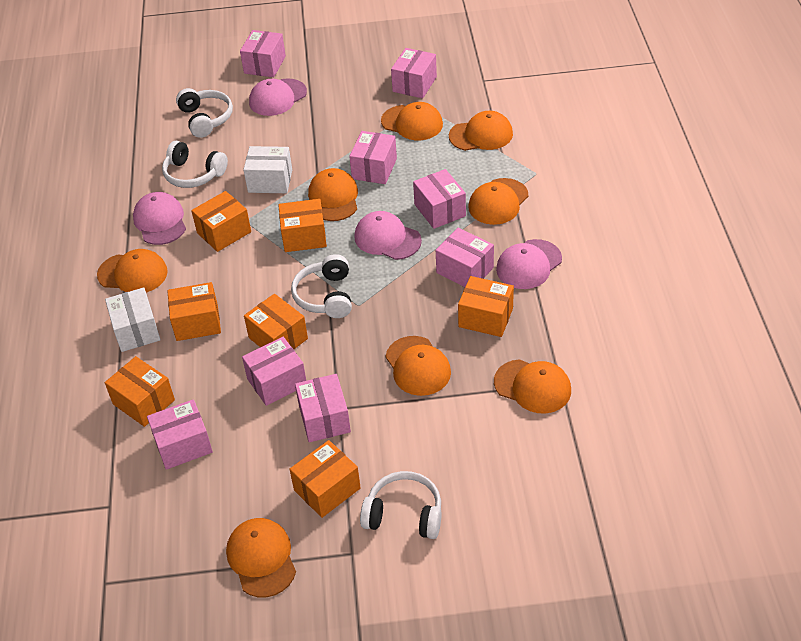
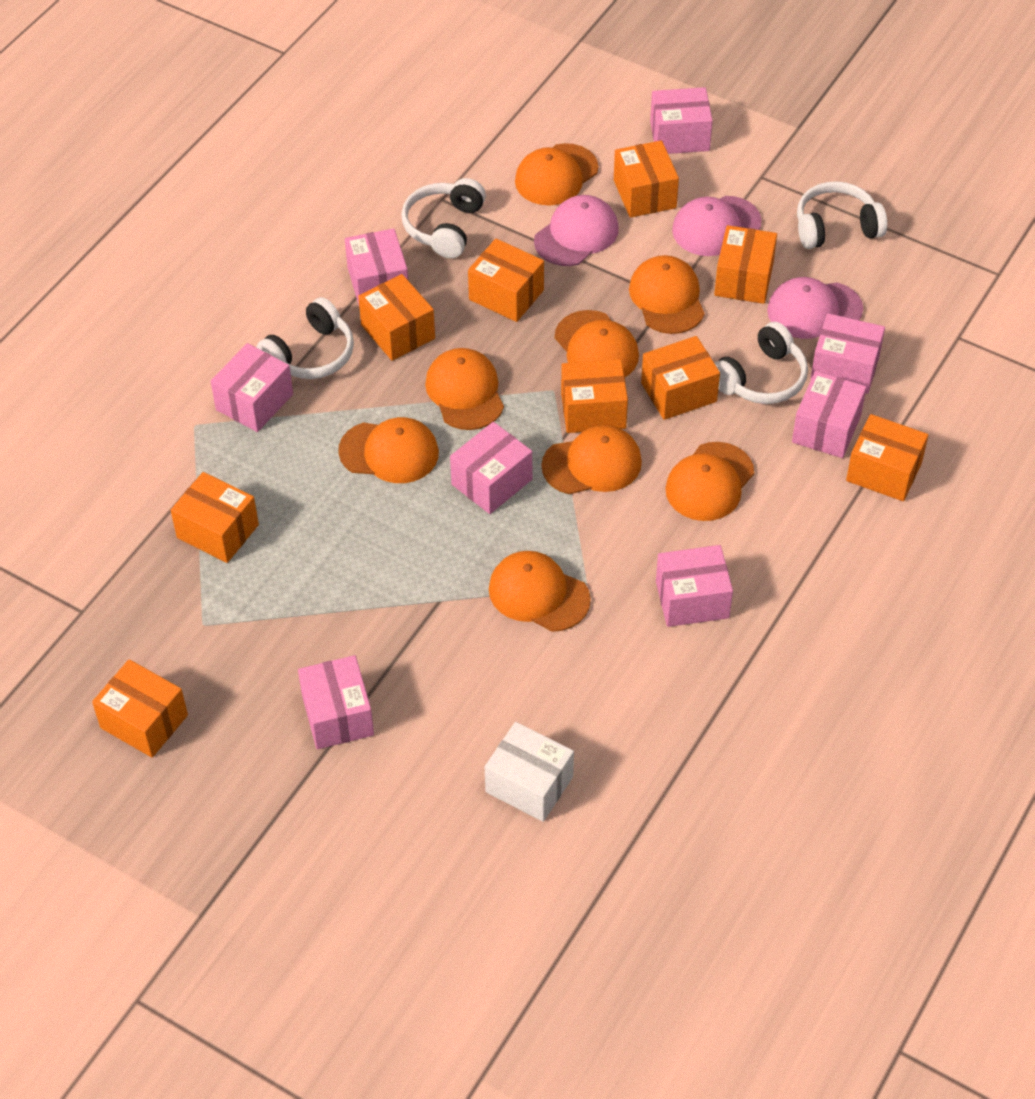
orange box: 7 -> 9
pink cap: 4 -> 3
white box: 2 -> 1

